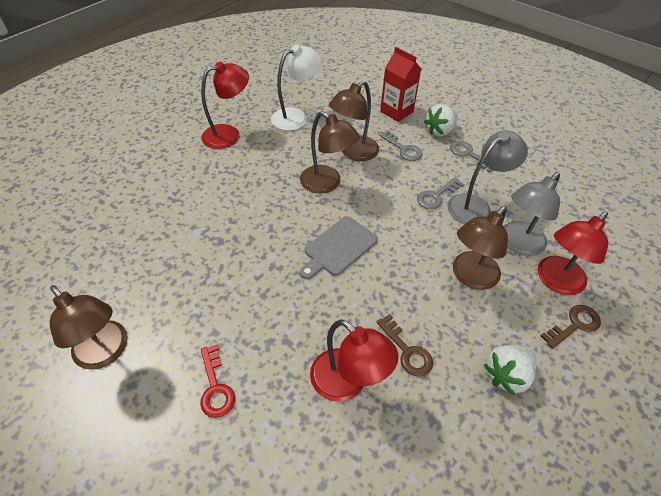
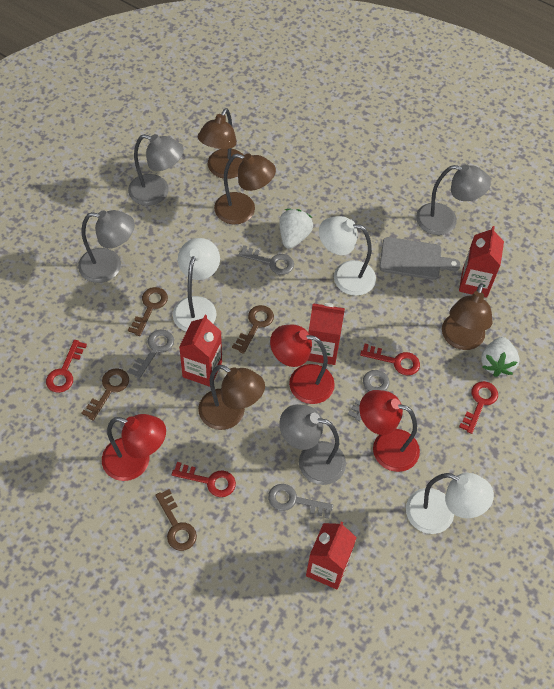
brown key: 2 -> 4
grey key: 3 -> 4
grey lamp: 2 -> 4
red carton: 1 -> 4
red key: 1 -> 4
white lamp: 1 -> 3

